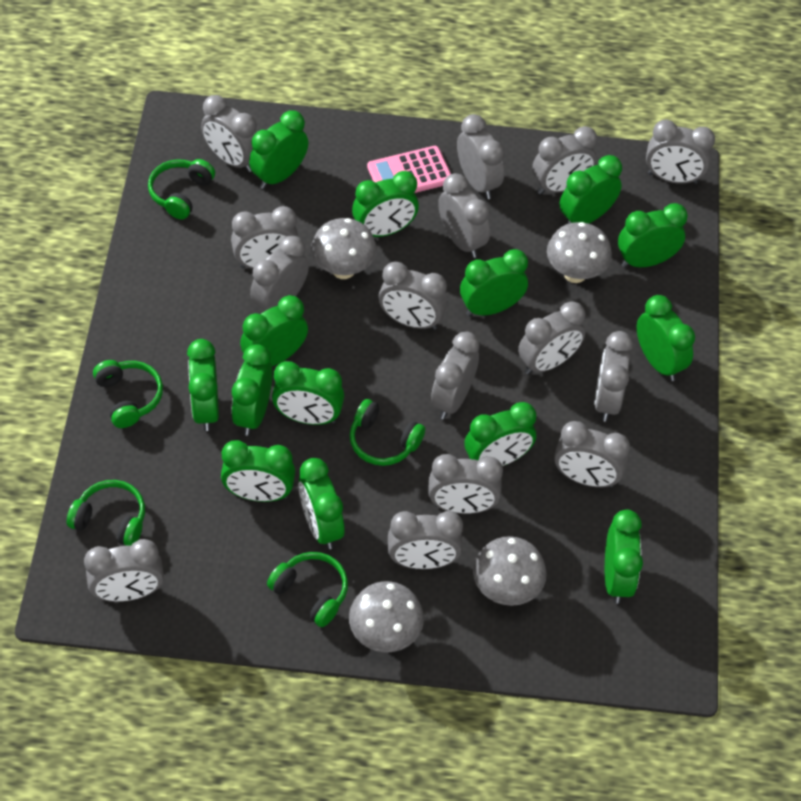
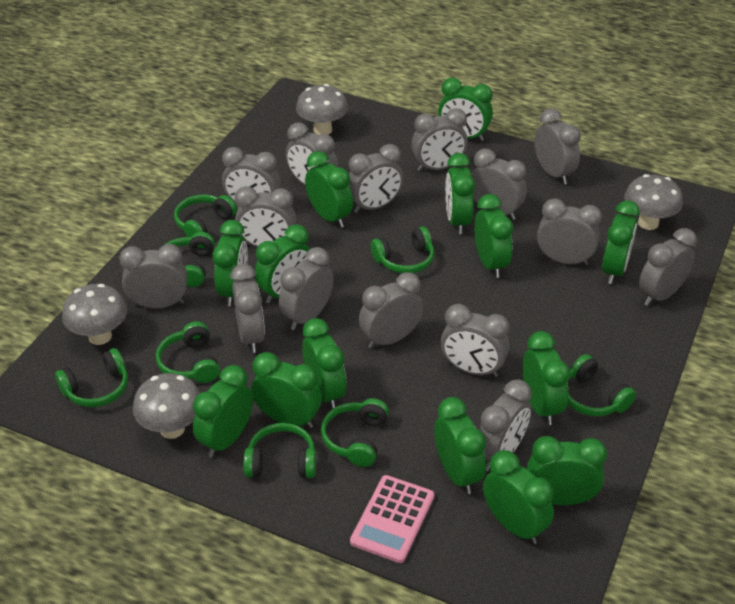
green headphones: 5 -> 8

